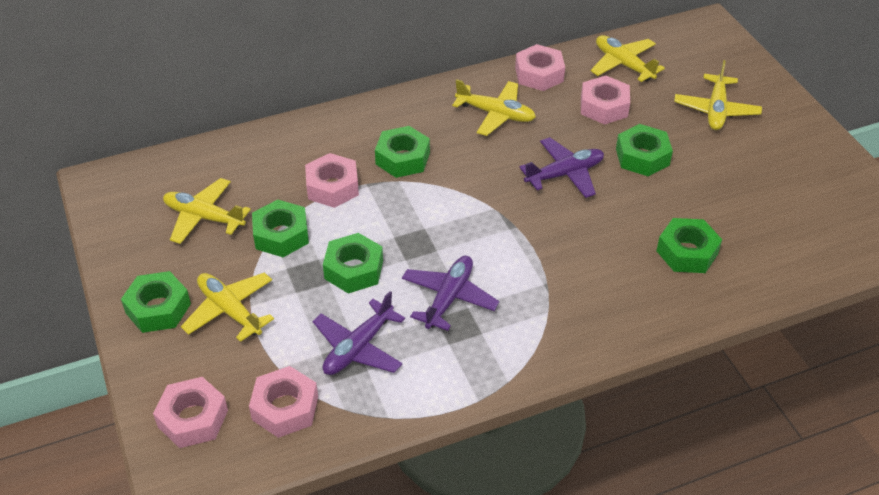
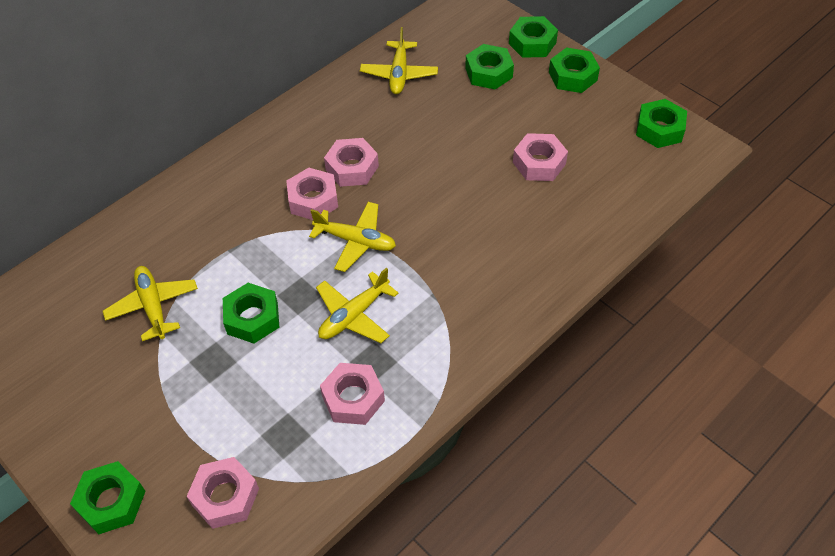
purple plane: 3 -> 0
yellow plane: 5 -> 4

